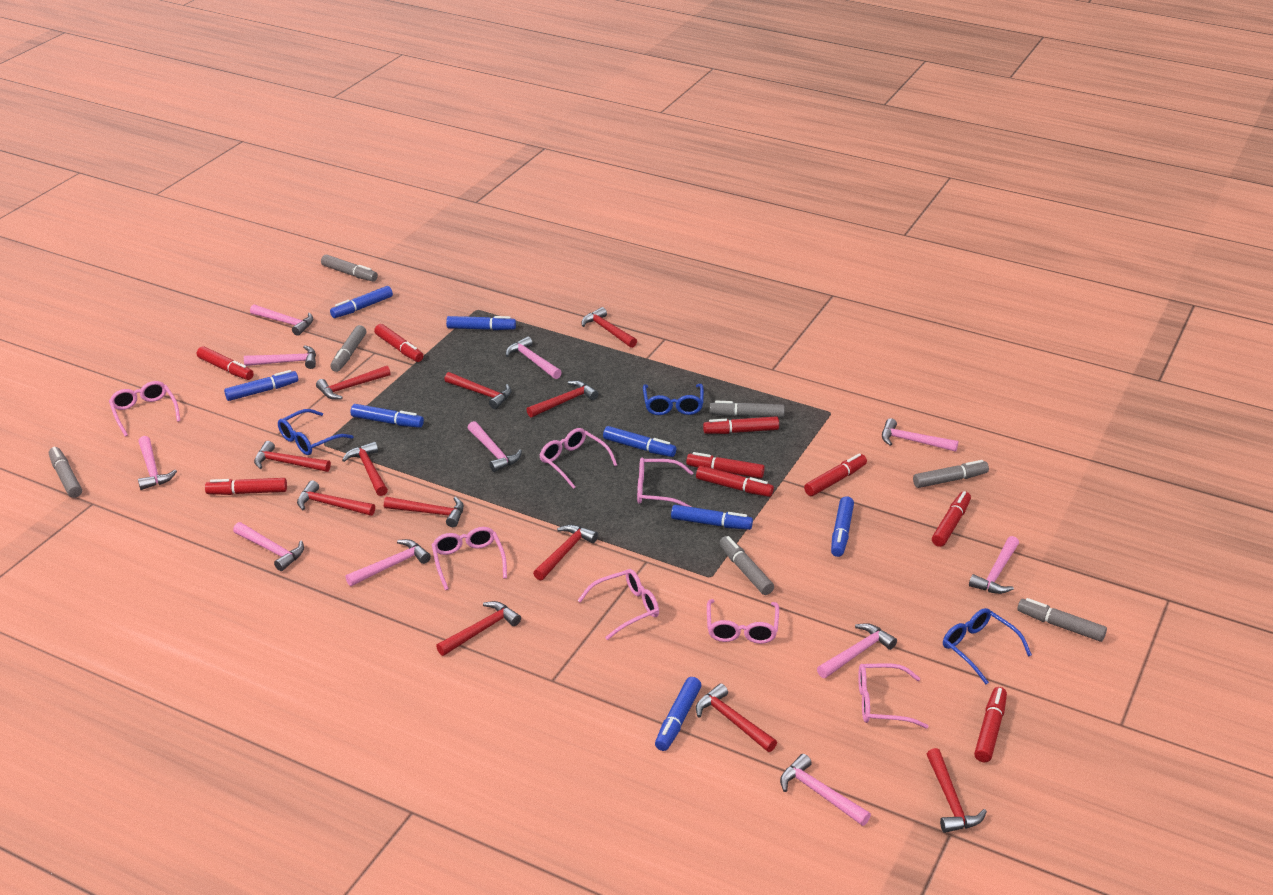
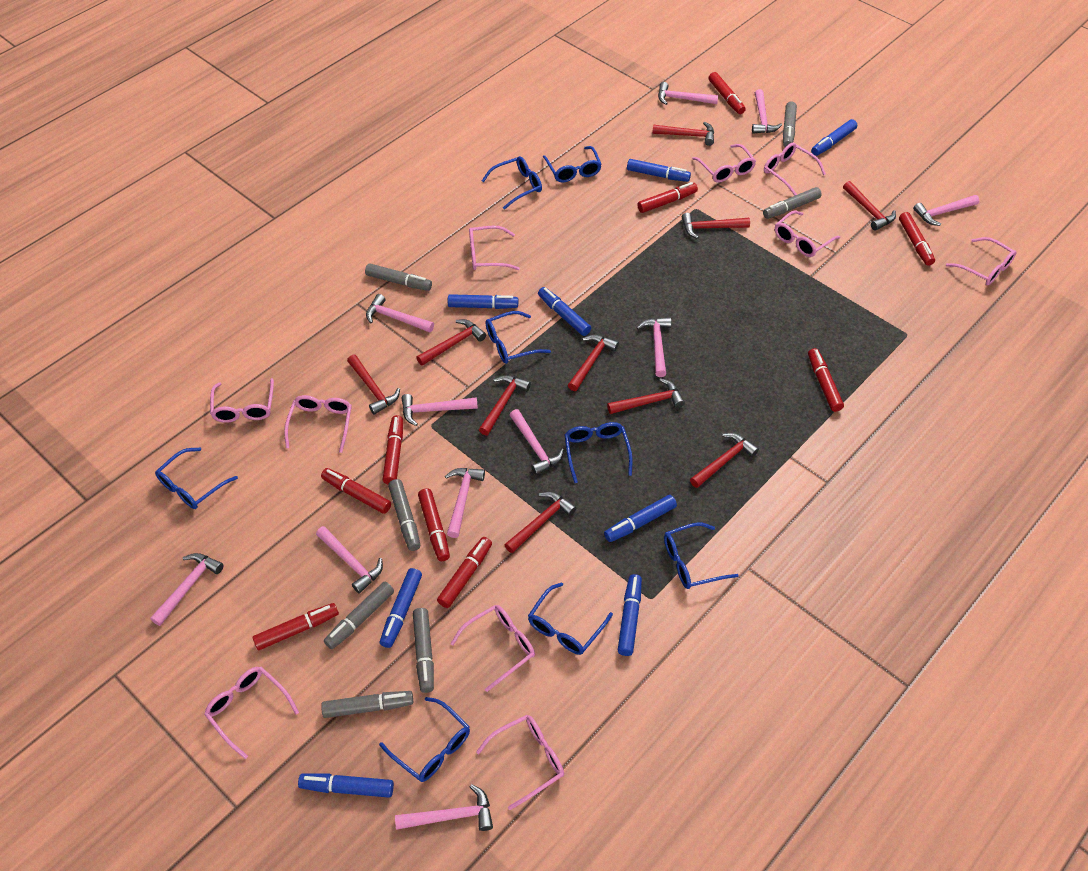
blue glasses: 3 -> 8
pink glasses: 7 -> 10
red hammer: 12 -> 10

